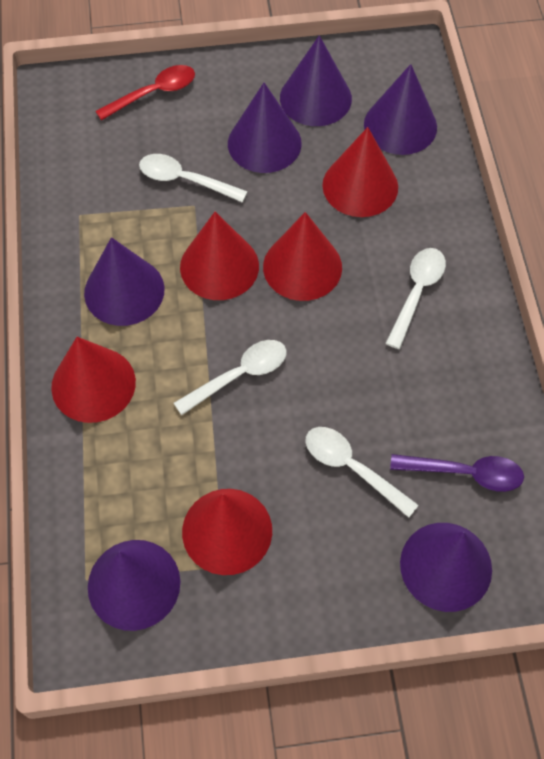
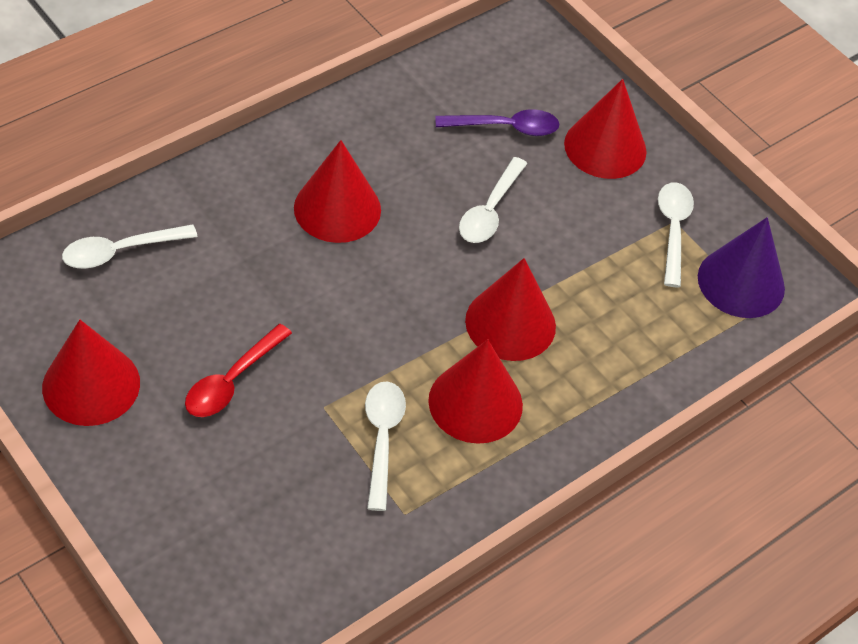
purple cone: 6 -> 1

